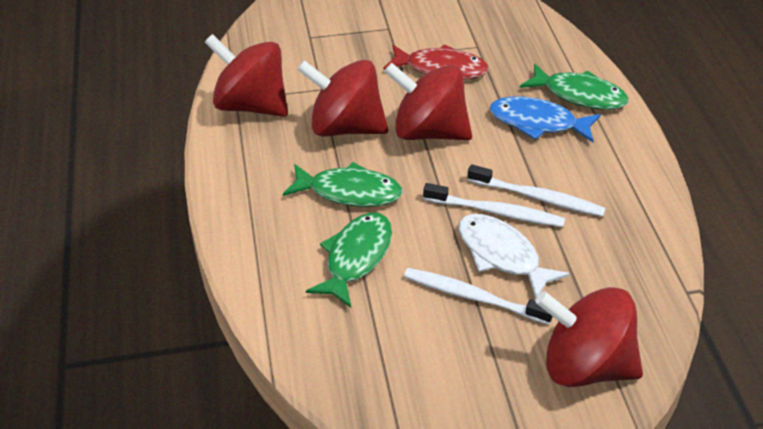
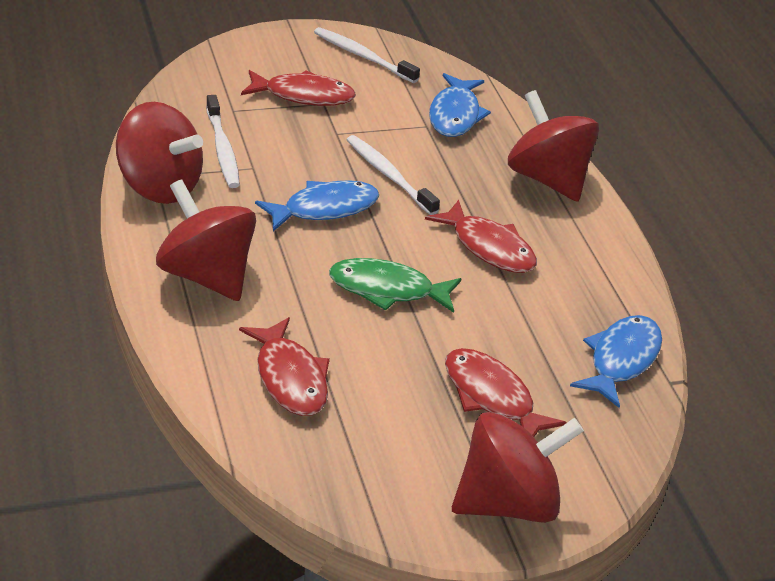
blue fish: 1 -> 3
green fish: 3 -> 1
red fish: 1 -> 4
white fish: 1 -> 0

